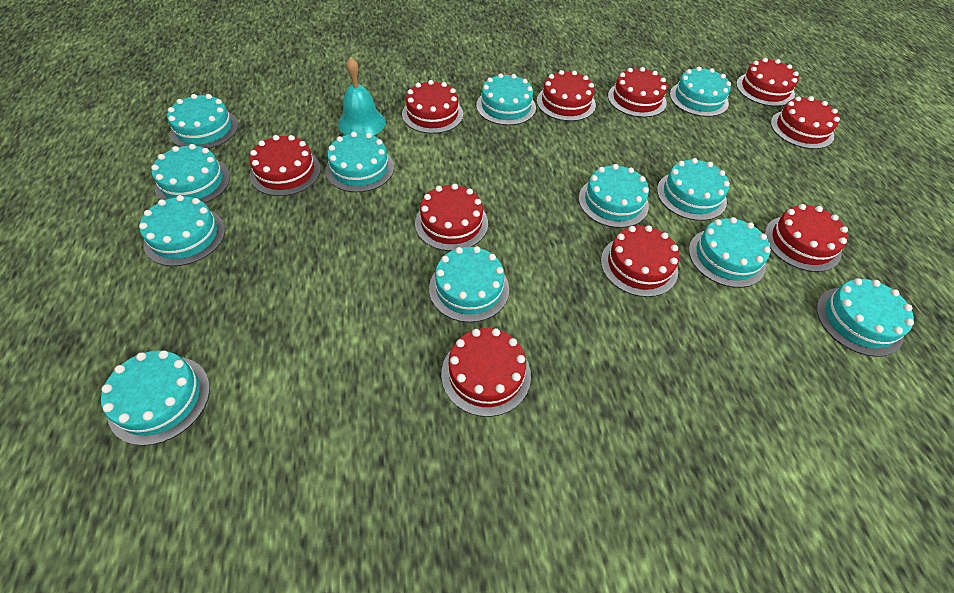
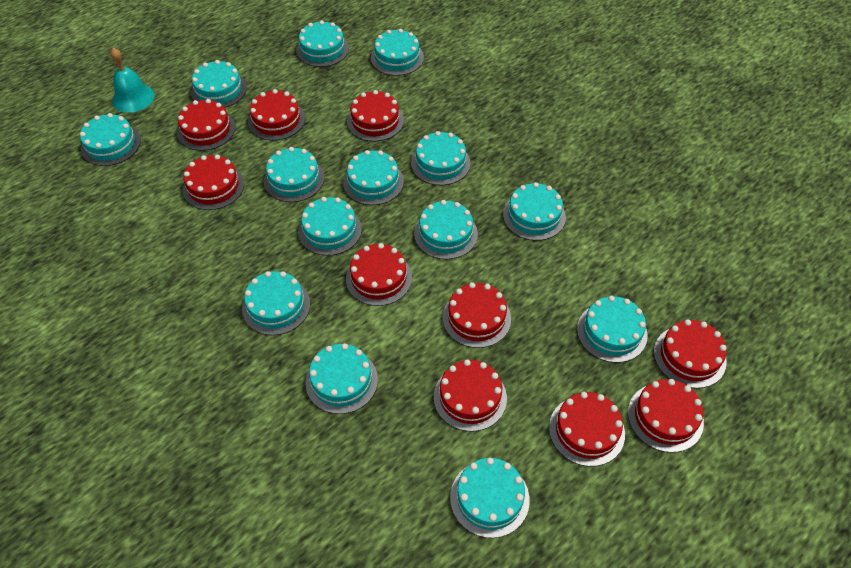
turquoise cake: 12 -> 14

